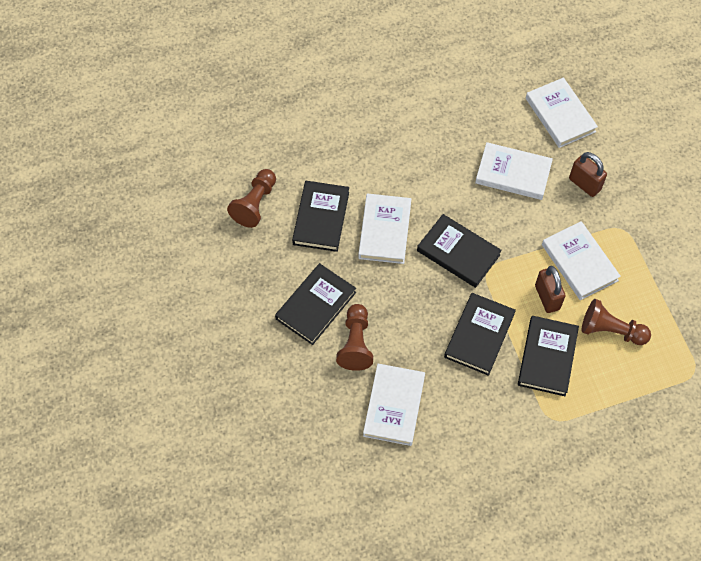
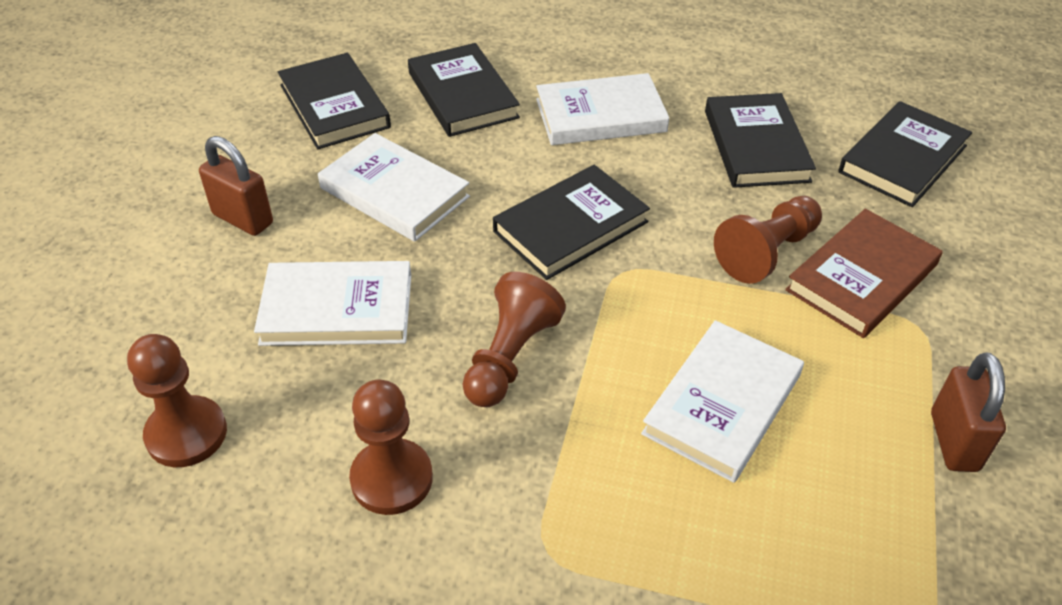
brown book: 0 -> 1
brown pawn: 3 -> 4
white book: 5 -> 4

